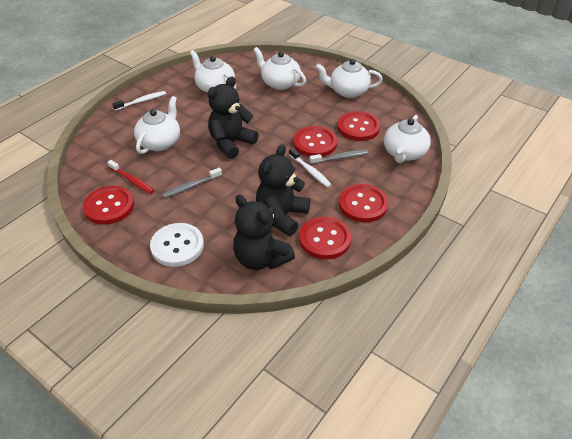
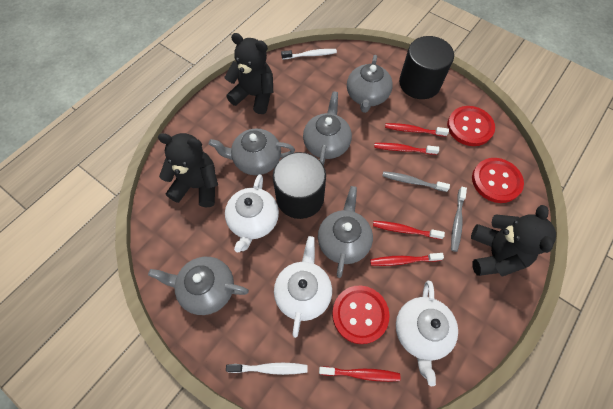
black cylinder: 0 -> 2
grey teapot: 0 -> 5
red button: 5 -> 3
red toothbrush: 1 -> 5
white button: 1 -> 0
white teapot: 5 -> 3

